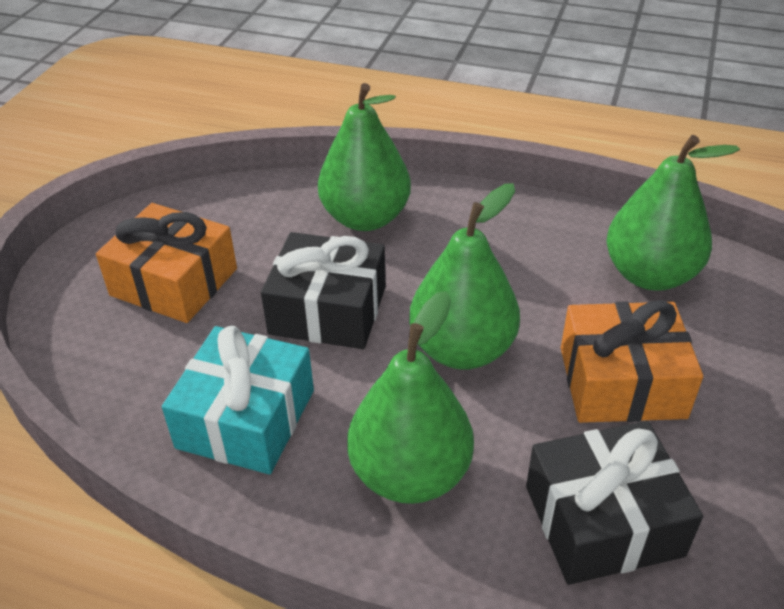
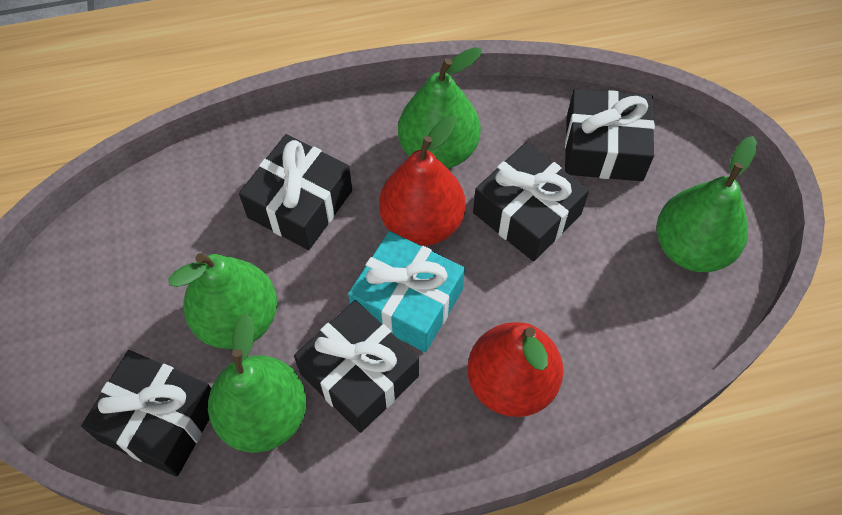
black gift: 2 -> 5
orange gift: 2 -> 0
red pear: 0 -> 2

